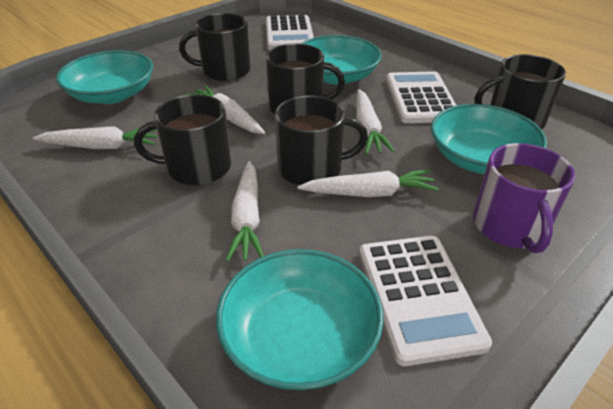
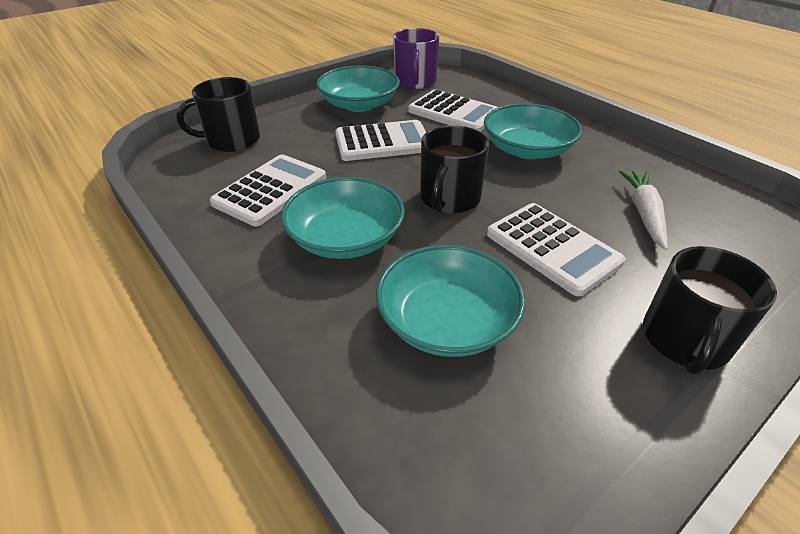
black mug: 5 -> 3
white calculator: 3 -> 4
white carrot: 5 -> 1

